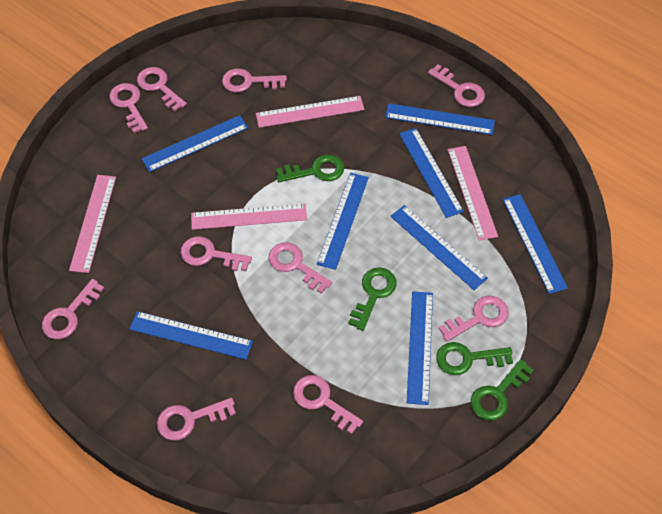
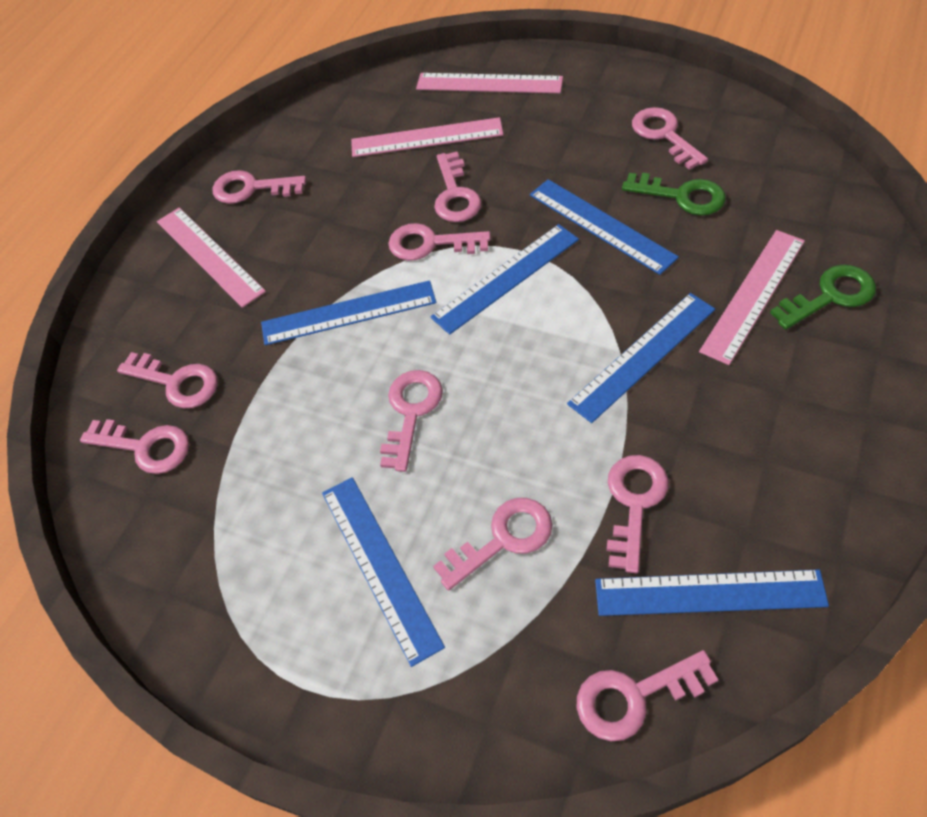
blue ruler: 8 -> 6
green key: 4 -> 2

